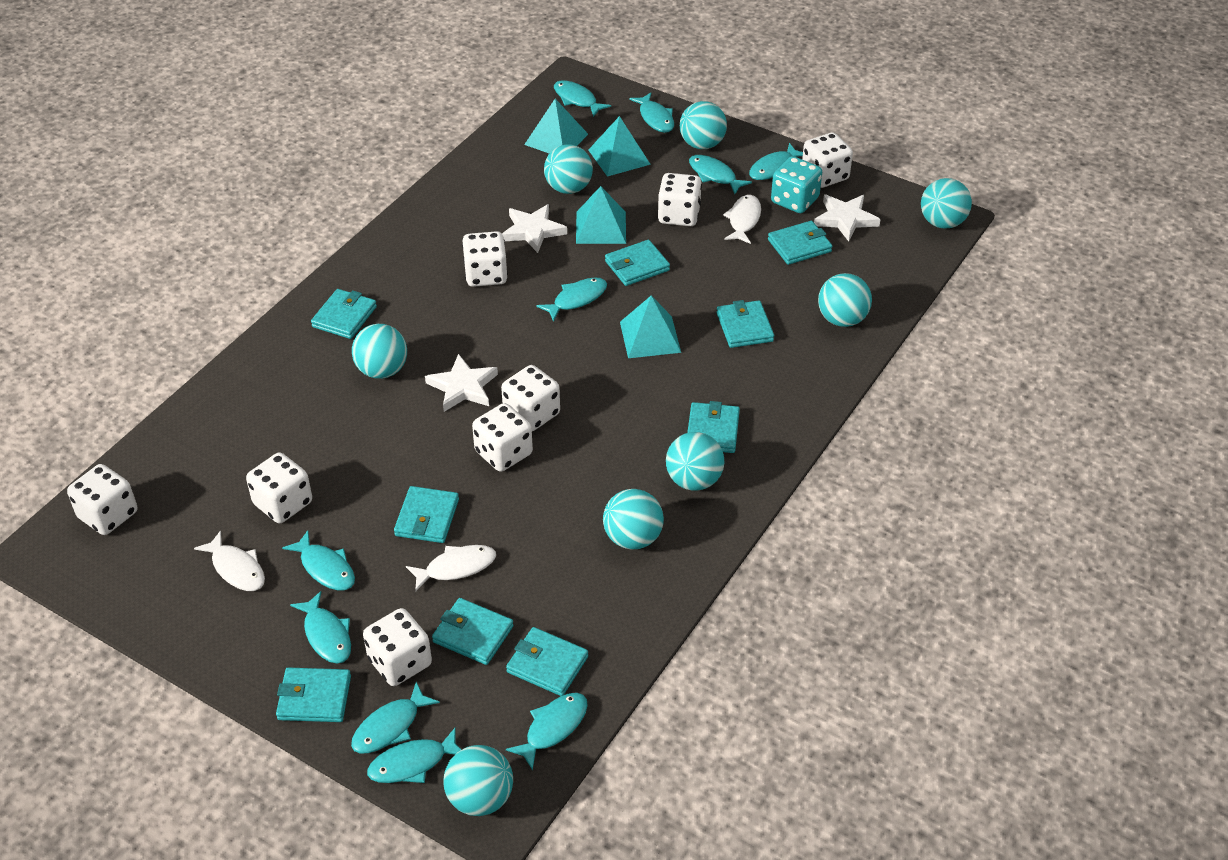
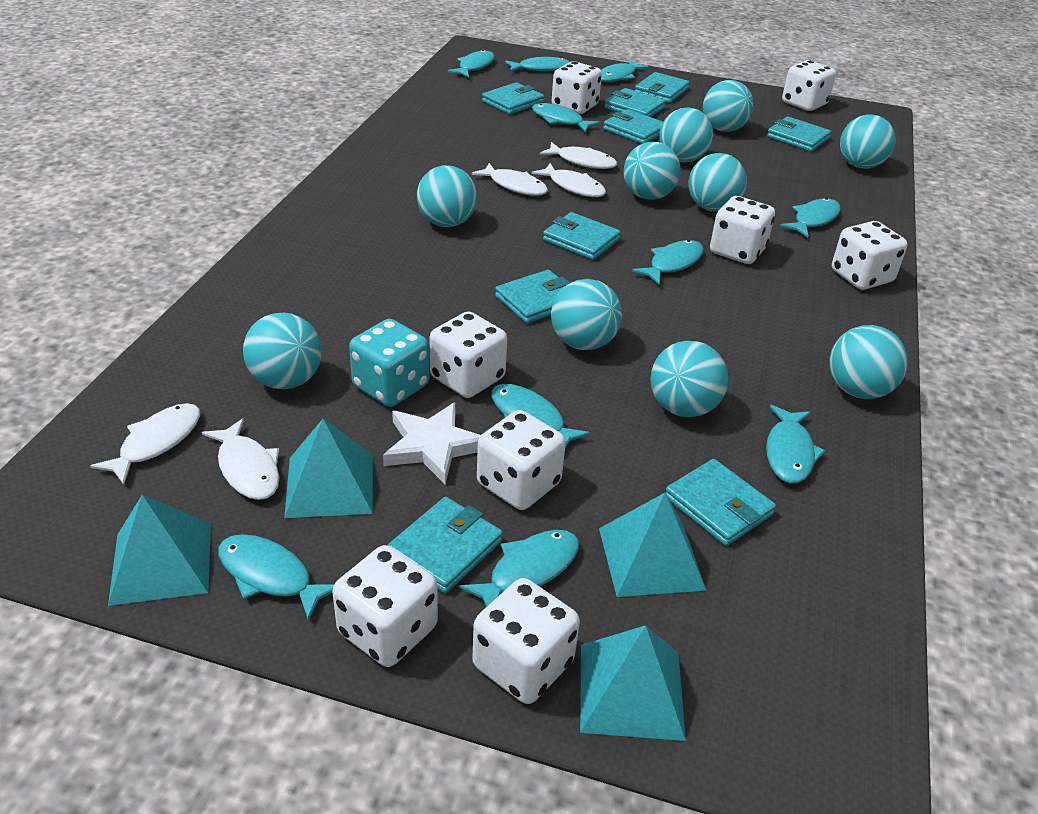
turquoise ball: 8 -> 10
white fish: 3 -> 5
white star: 3 -> 1

